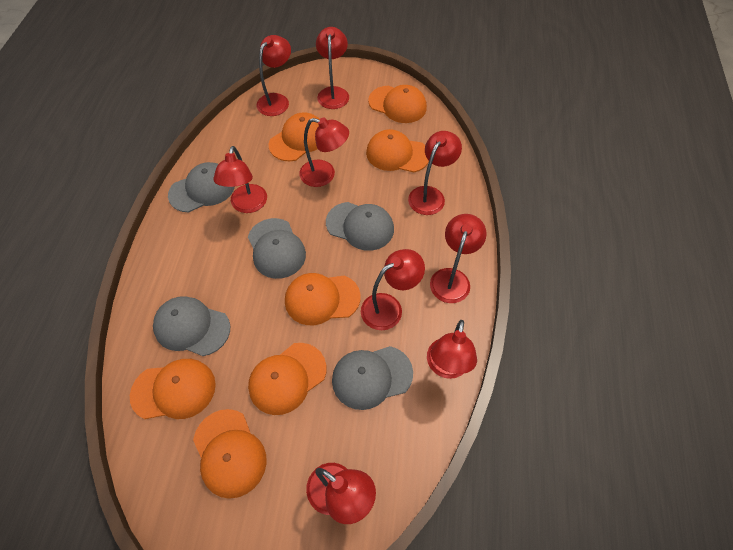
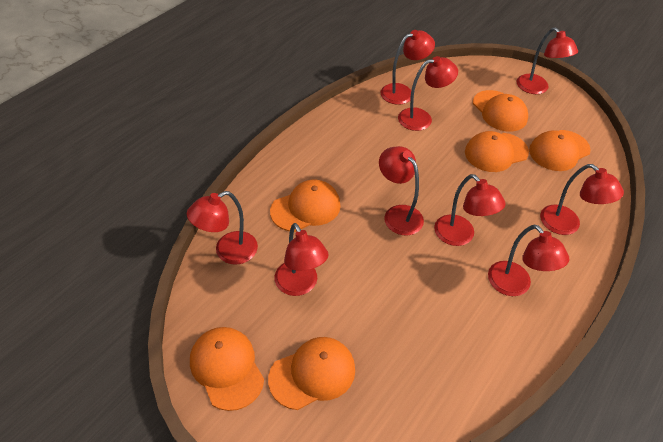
grey cap: 5 -> 0
orange cap: 7 -> 6

